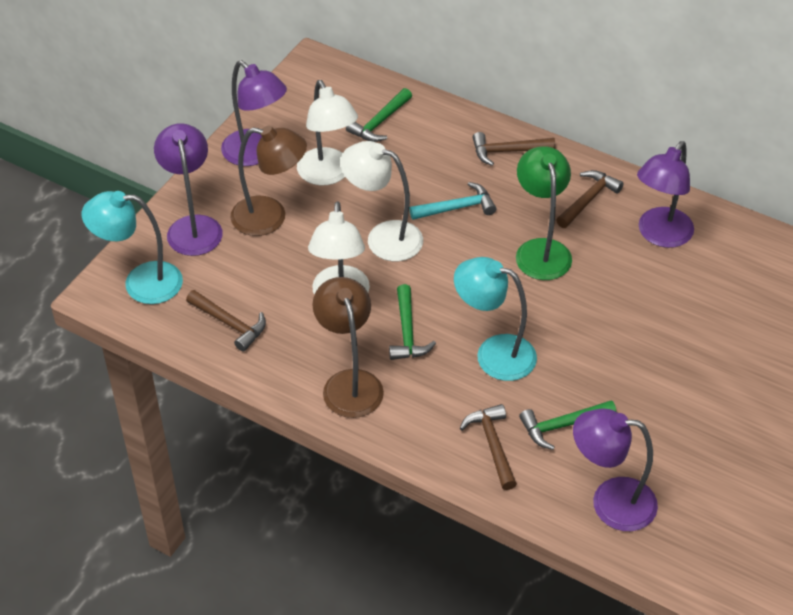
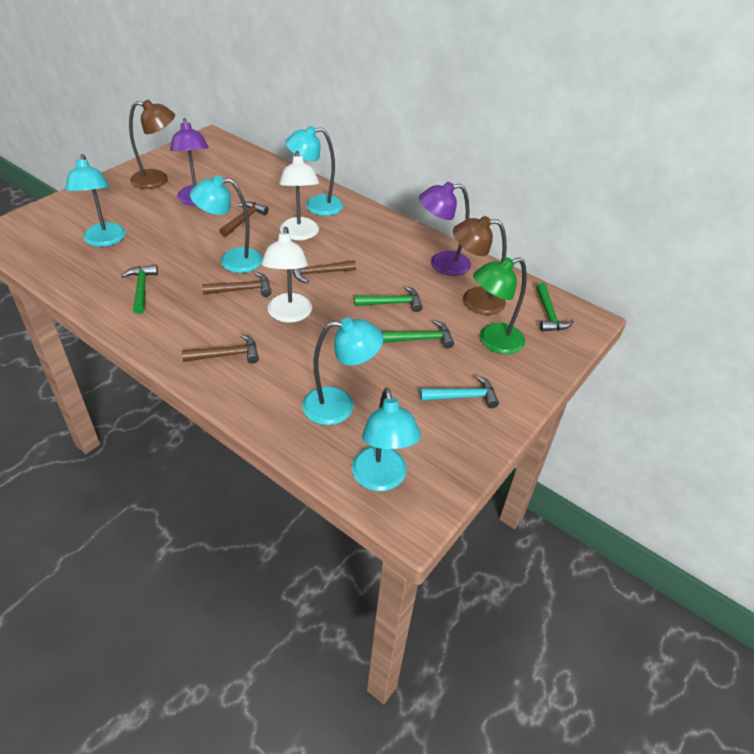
green hammer: 3 -> 4
purple lamp: 4 -> 2
turquoise lamp: 2 -> 5
white lamp: 3 -> 2

